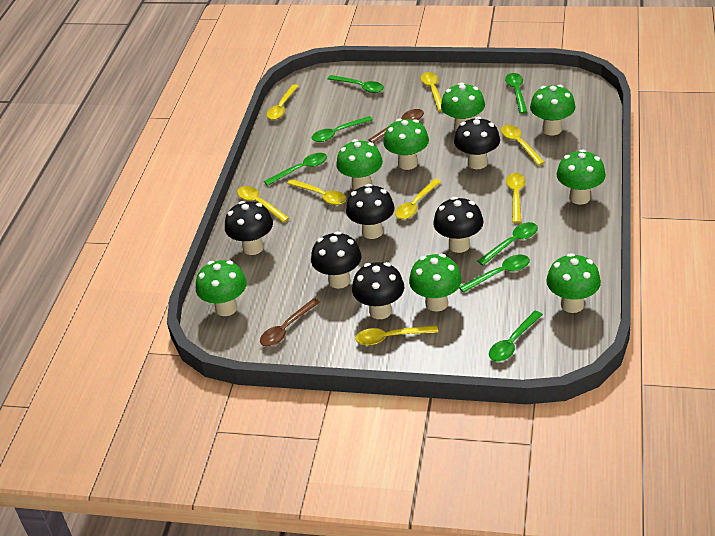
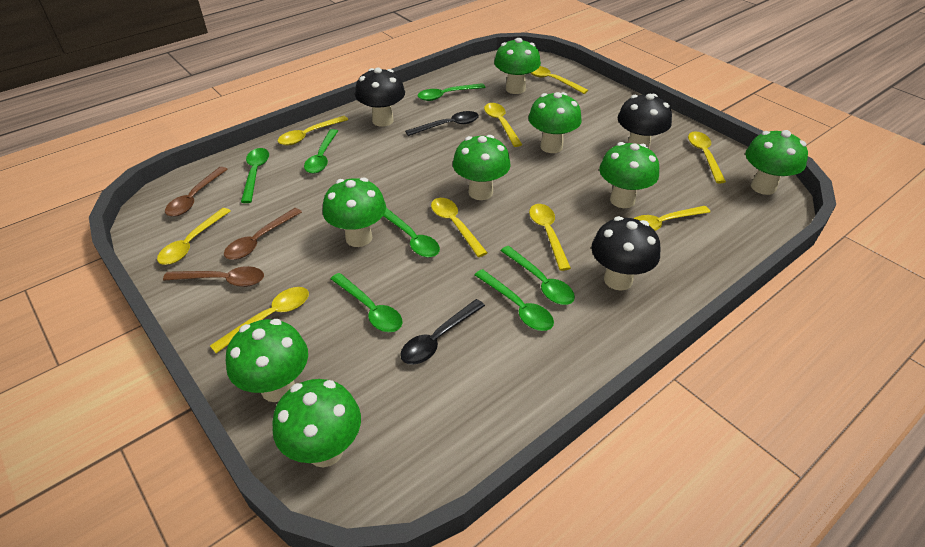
black mushroom: 6 -> 3
black spoon: 0 -> 2
brown spoon: 2 -> 3
yellow spoon: 8 -> 9

